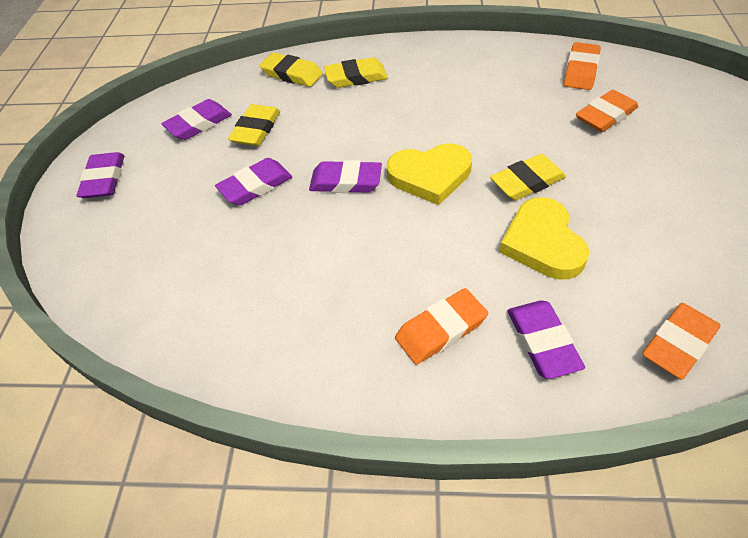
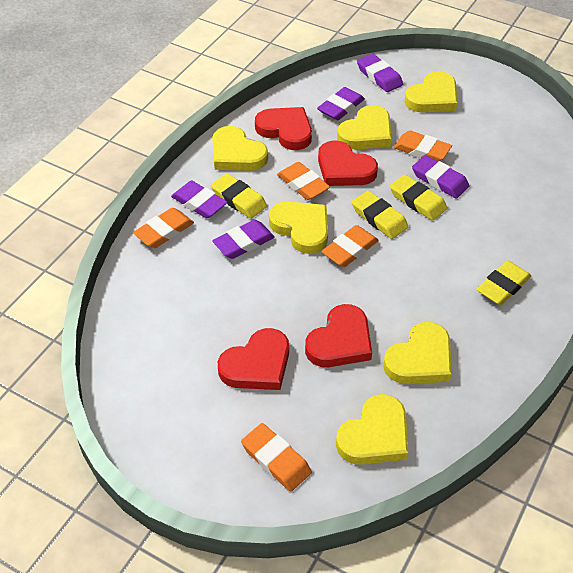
orange eraser: 4 -> 5
red heart: 0 -> 4
yellow heart: 2 -> 6

